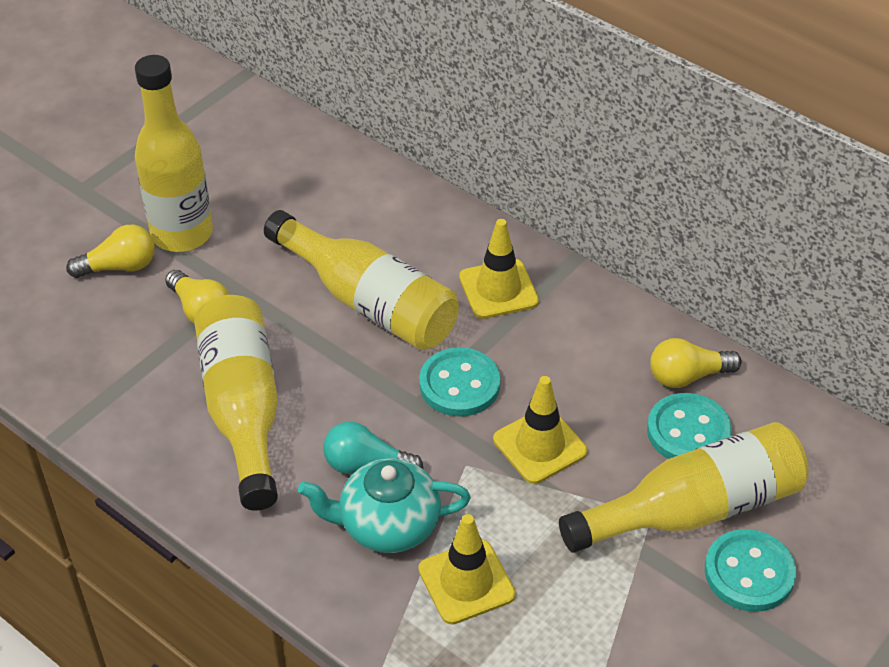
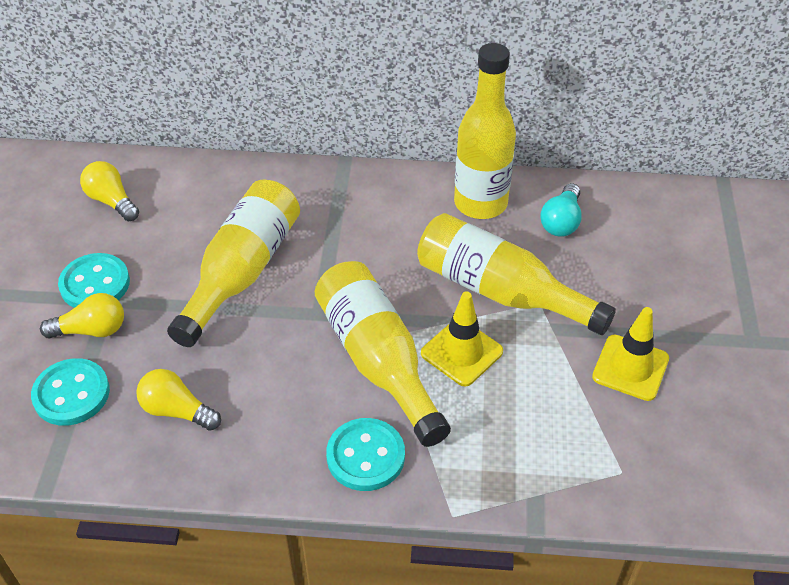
turquoise teapot: 1 -> 0
yellow traffic cone: 3 -> 2

